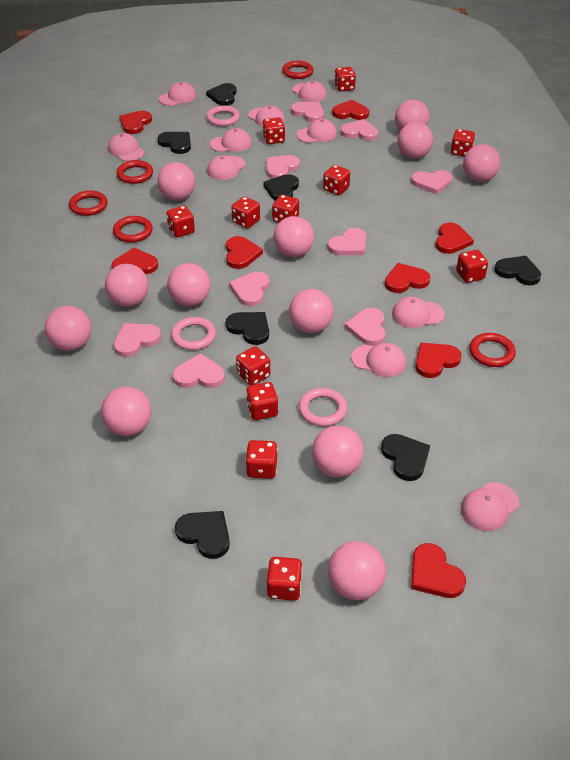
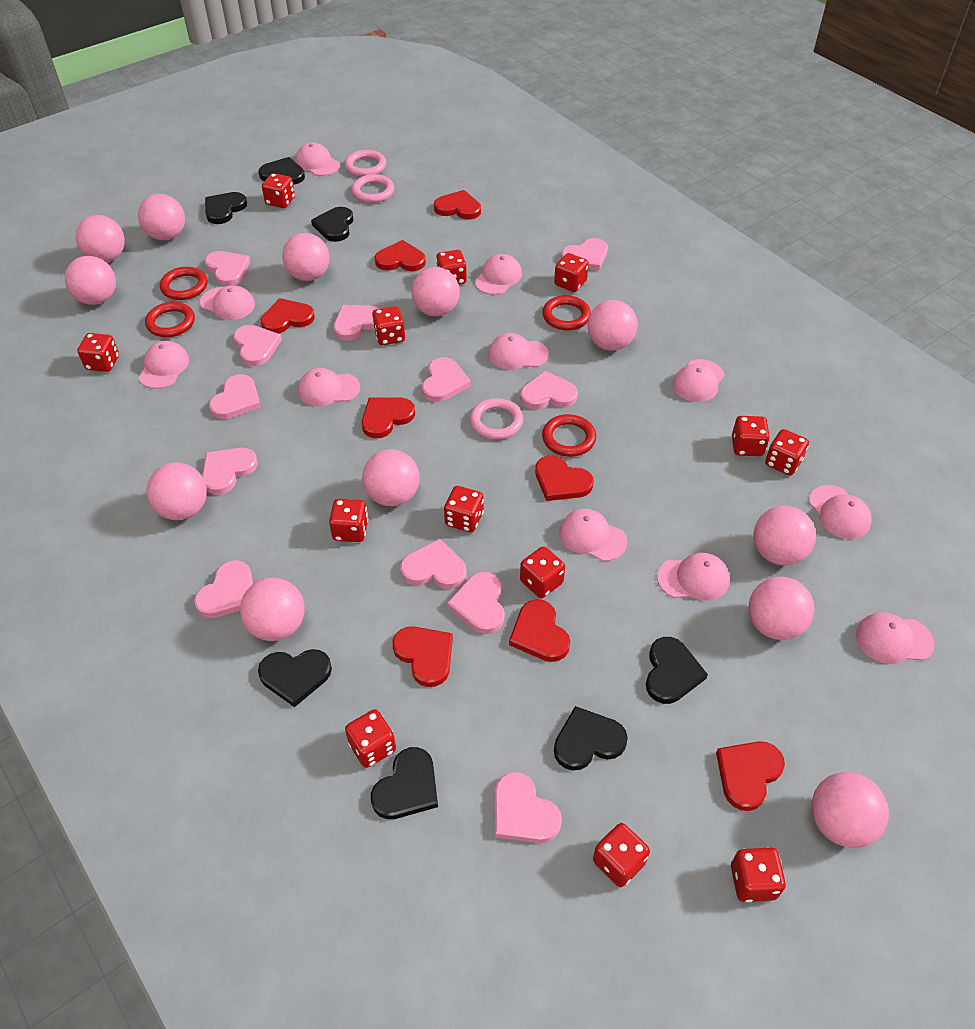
pink cap: 10 -> 11
pink heart: 9 -> 12
red dice: 12 -> 13
red ring: 5 -> 4

